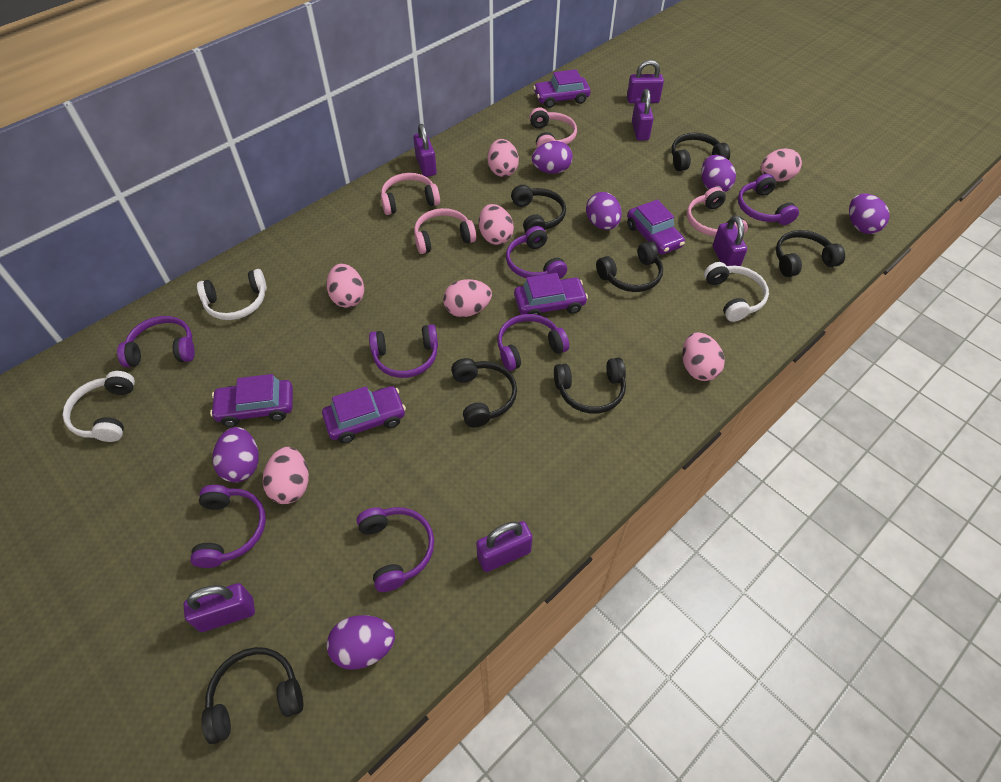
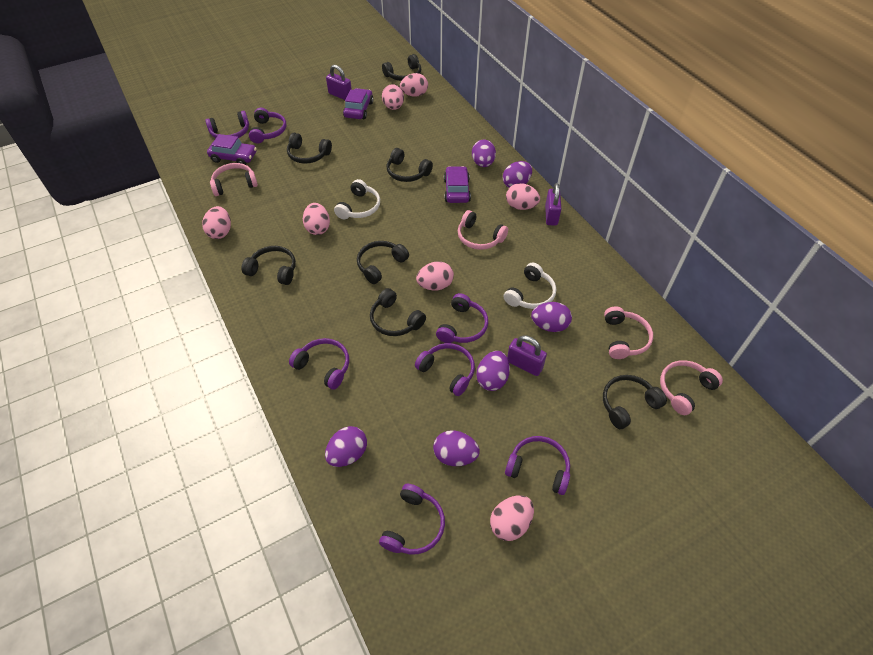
purple car: 5 -> 3
purple padlock: 6 -> 3
white headphones: 3 -> 2

